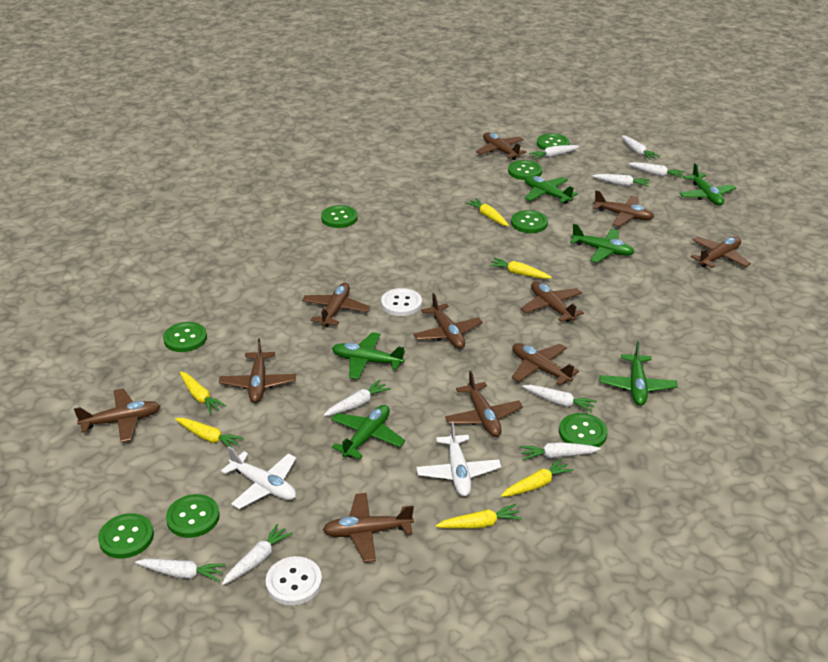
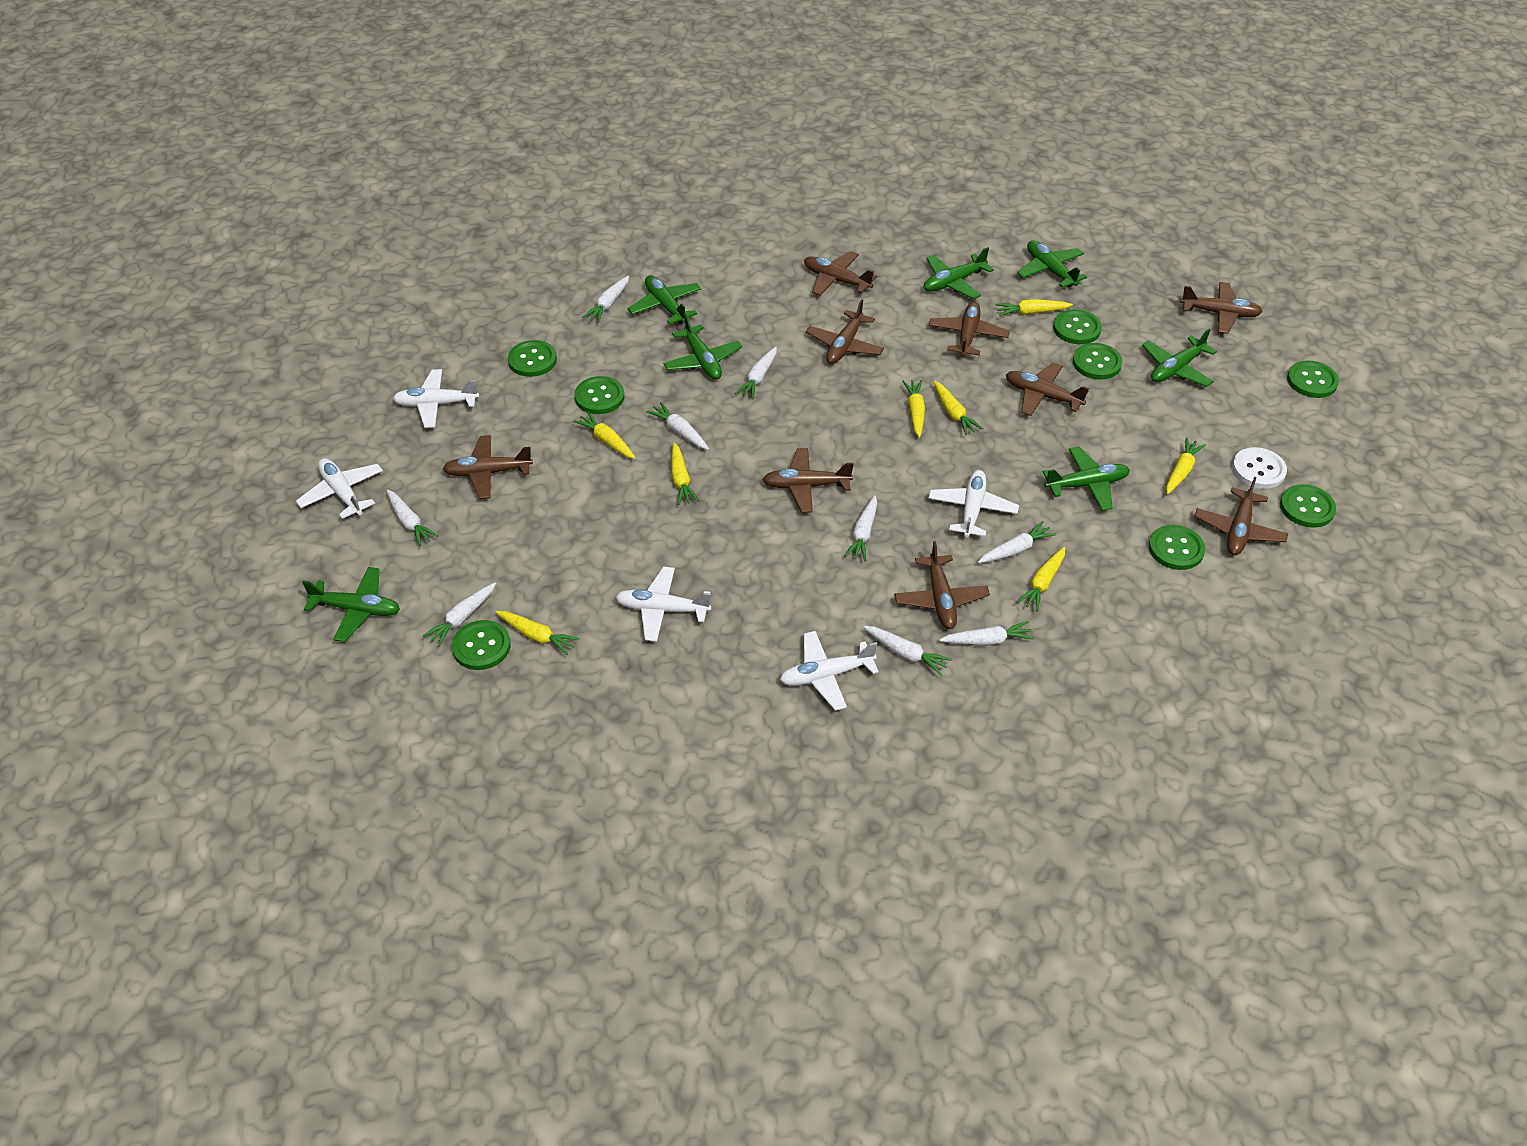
brown plane: 11 -> 9
green plane: 6 -> 7
white button: 2 -> 1
white plane: 2 -> 5
yellow carrot: 6 -> 8

